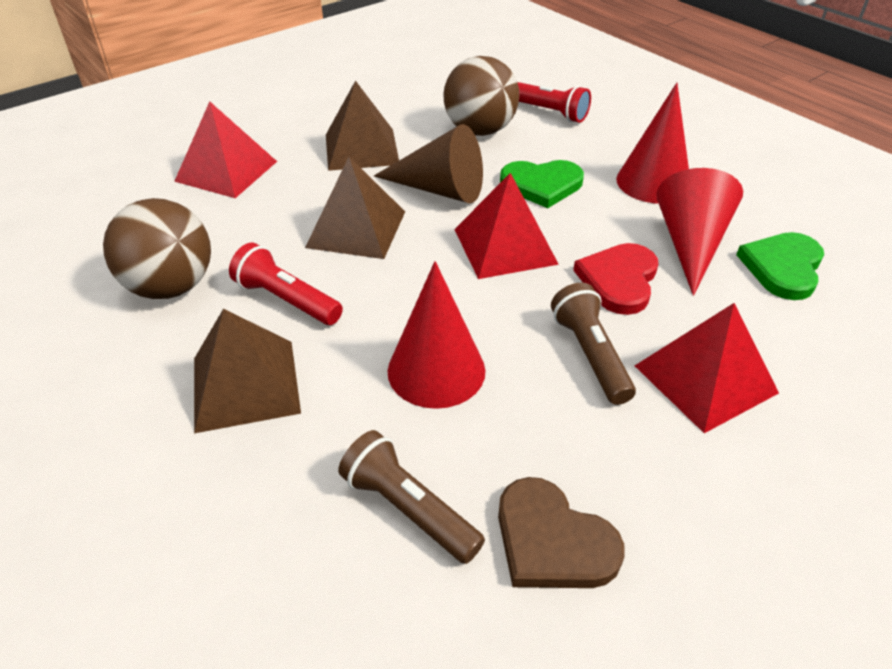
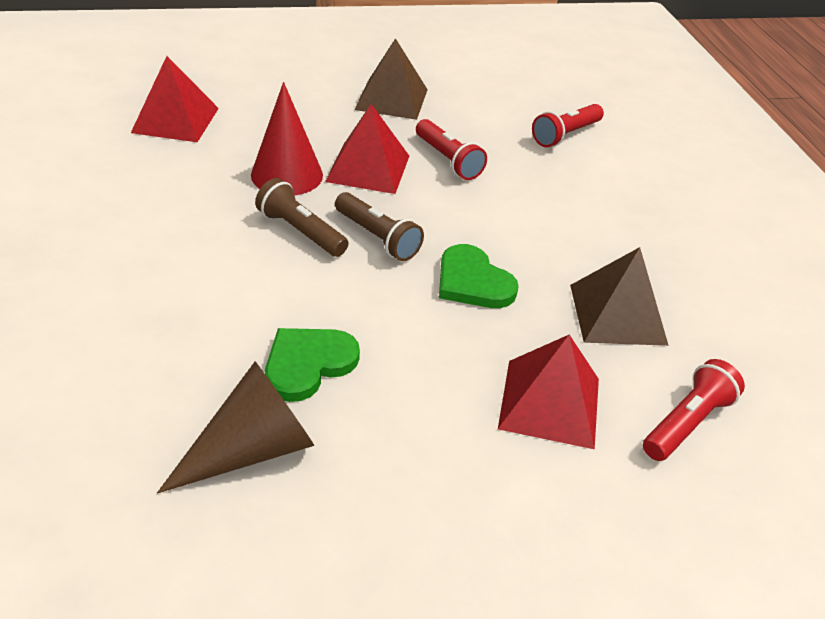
brown ball: 2 -> 0
brown heart: 1 -> 0
brown pyramid: 3 -> 2
red cone: 3 -> 1
red flashlight: 2 -> 3
red heart: 1 -> 0

